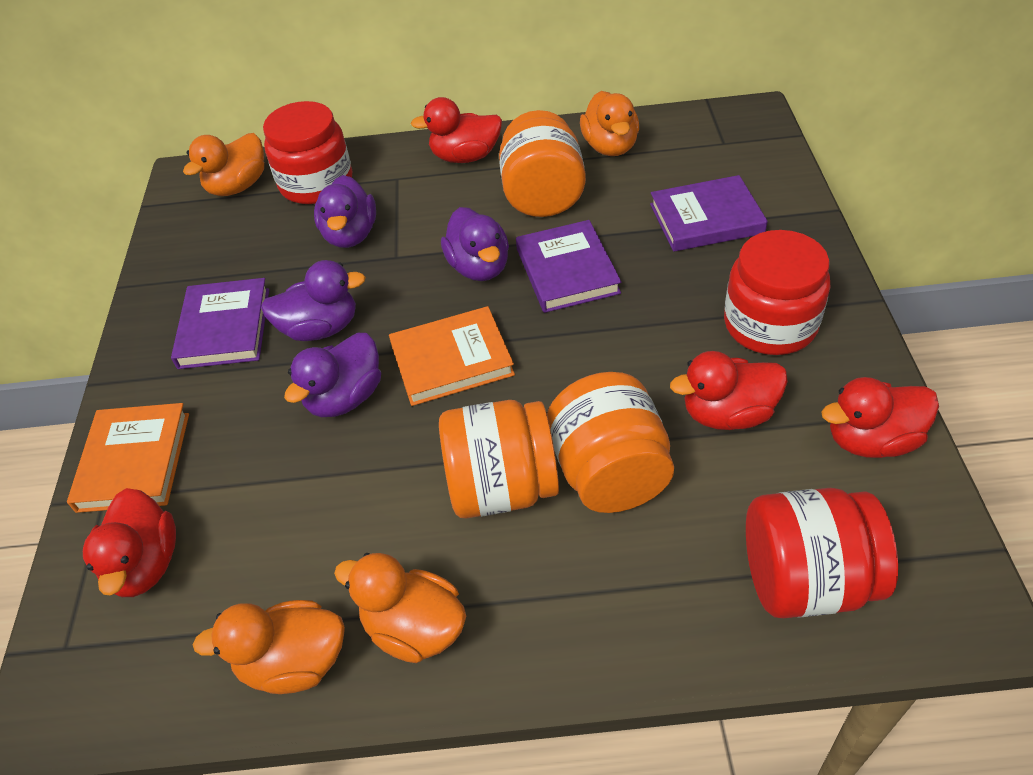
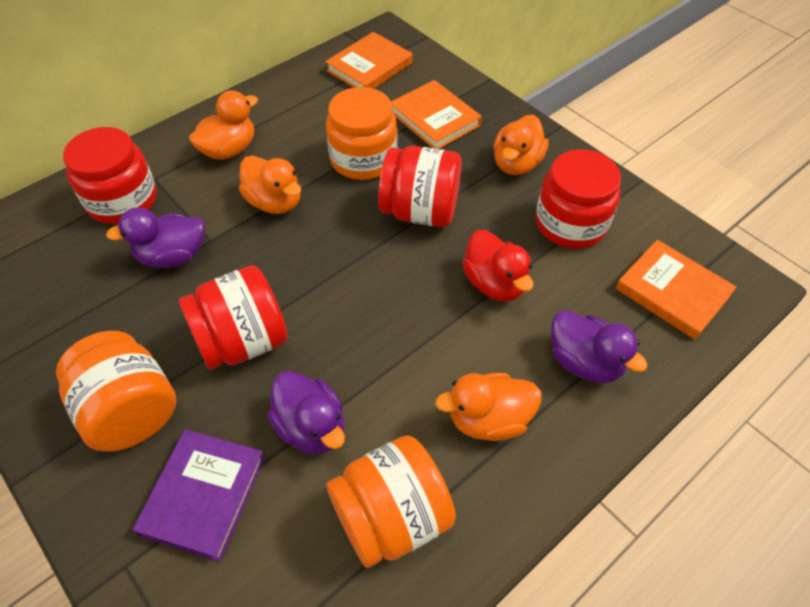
orange book: 2 -> 3
purple book: 3 -> 1
purple duck: 4 -> 3
red duck: 4 -> 1
red jar: 3 -> 4

